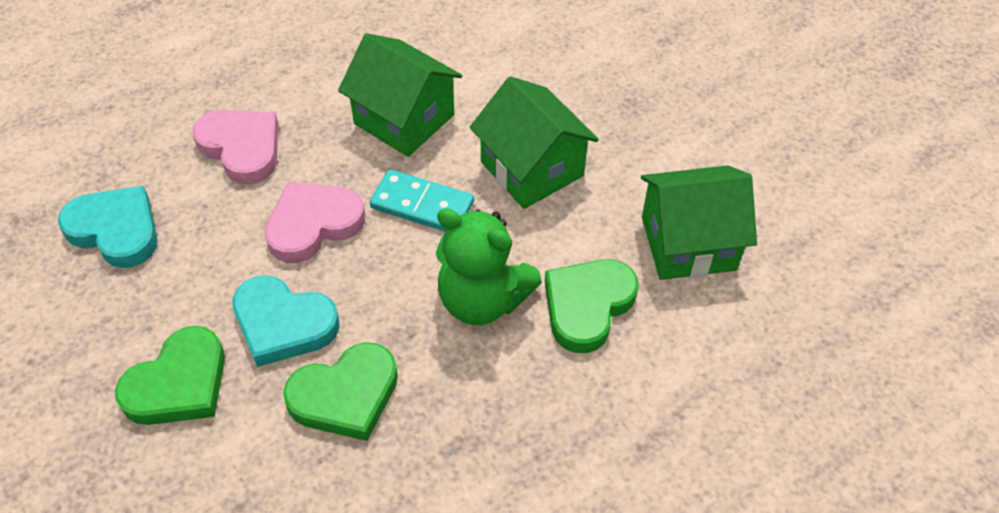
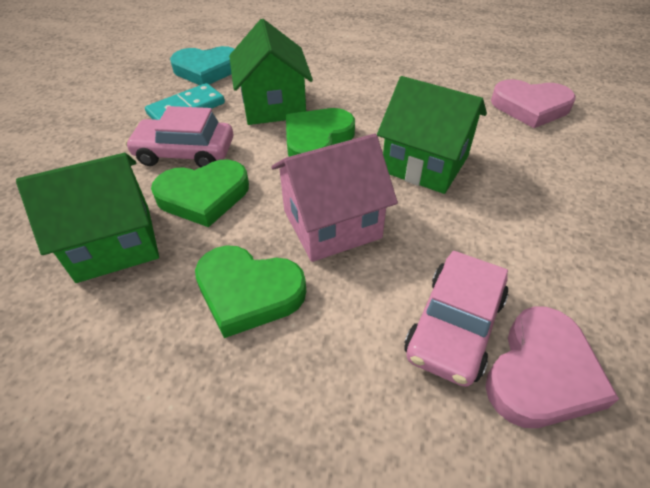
green teddy bear: 1 -> 0
pink car: 0 -> 2
pink house: 0 -> 1
turquoise heart: 2 -> 1

